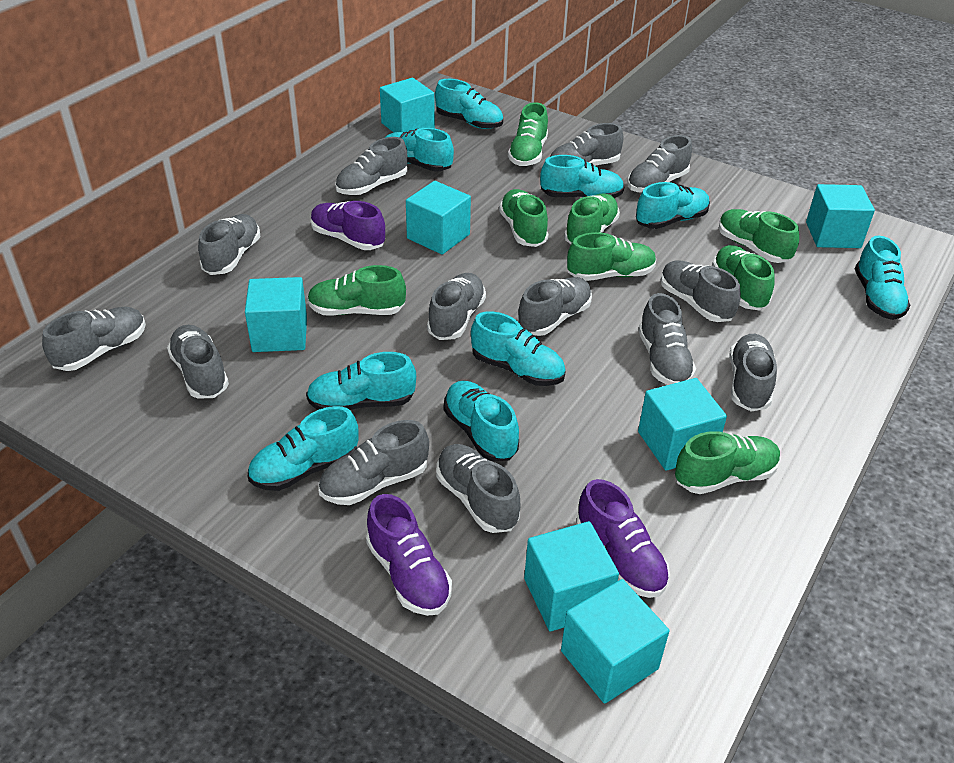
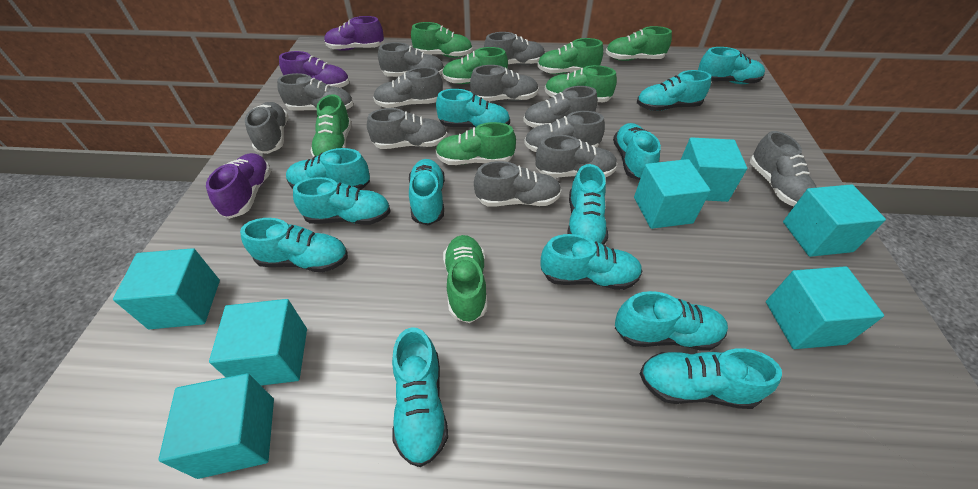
grey shoe: 13 -> 12
turquoise shoe: 9 -> 13

